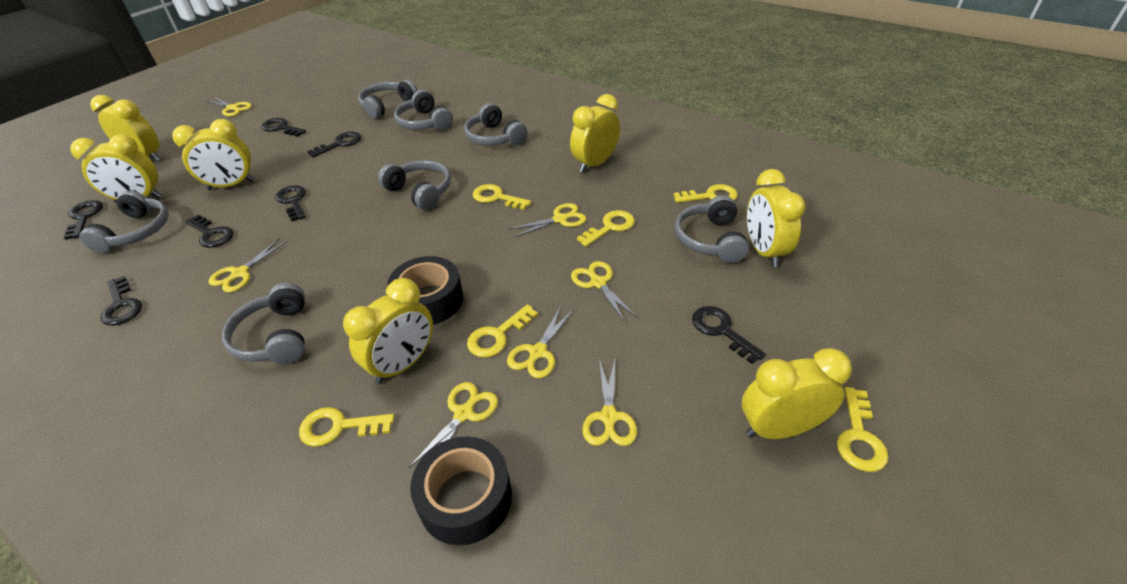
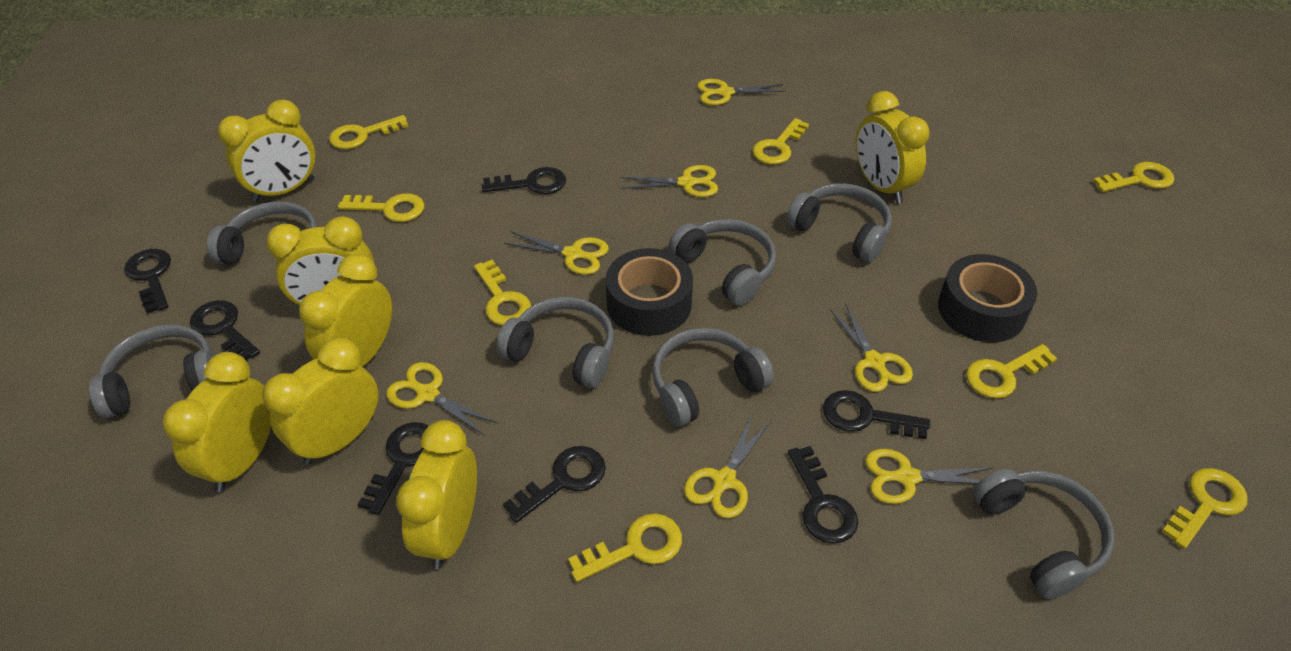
yellow key: 6 -> 8

